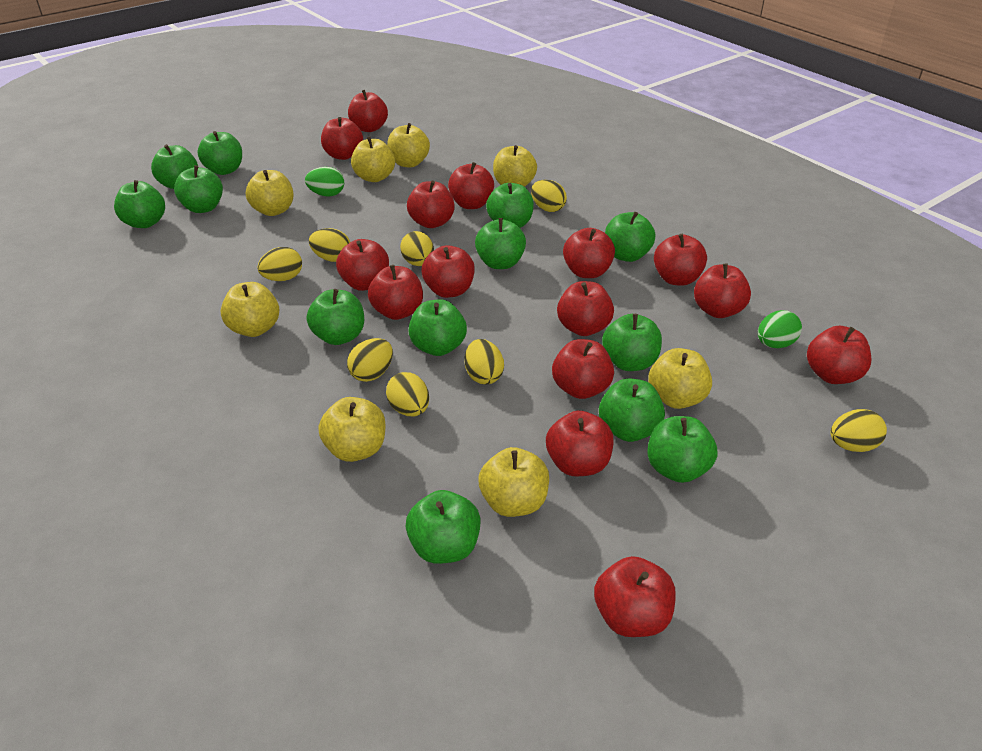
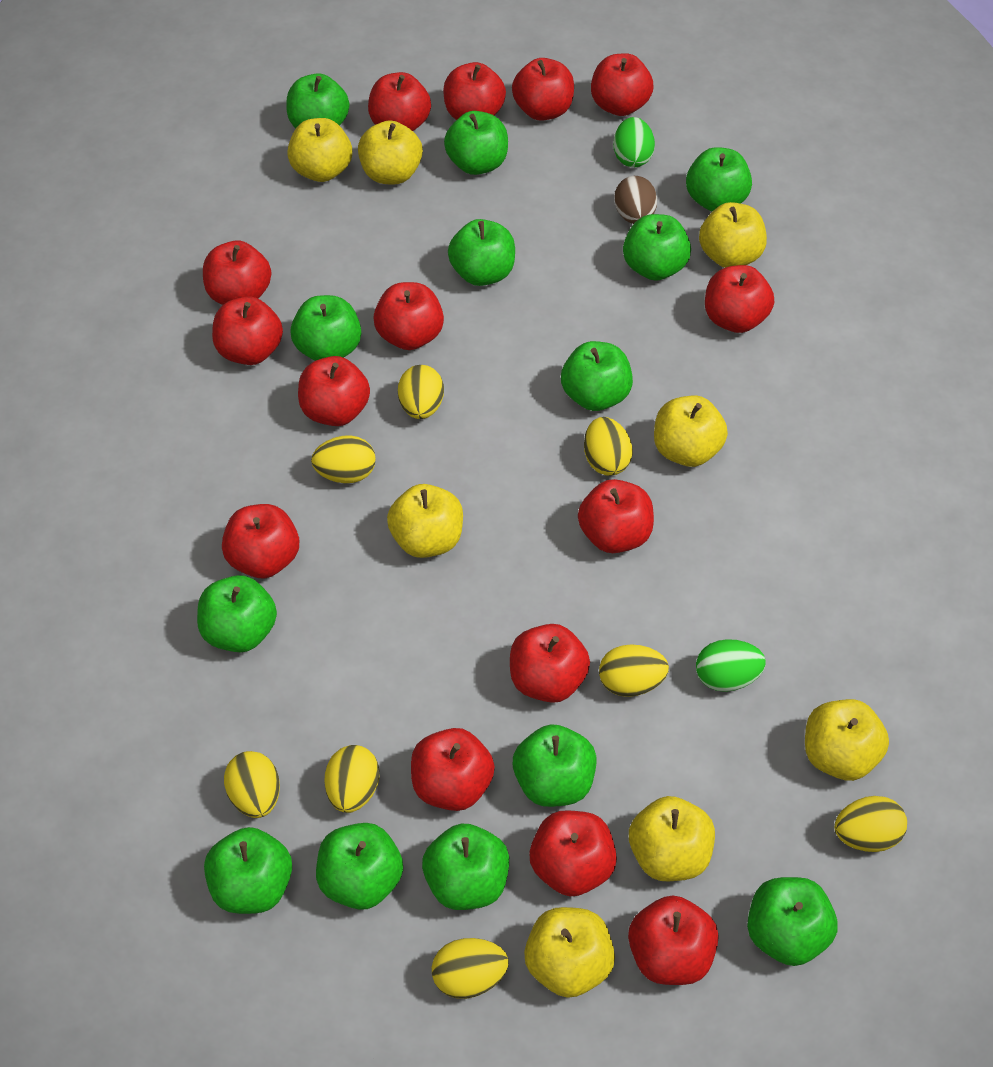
brown egg: 0 -> 1

